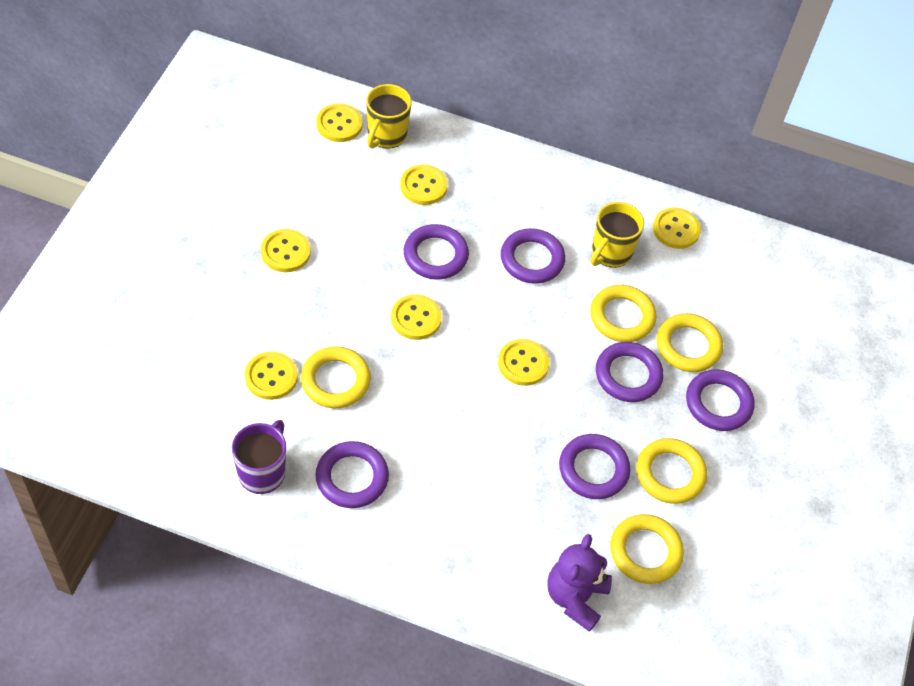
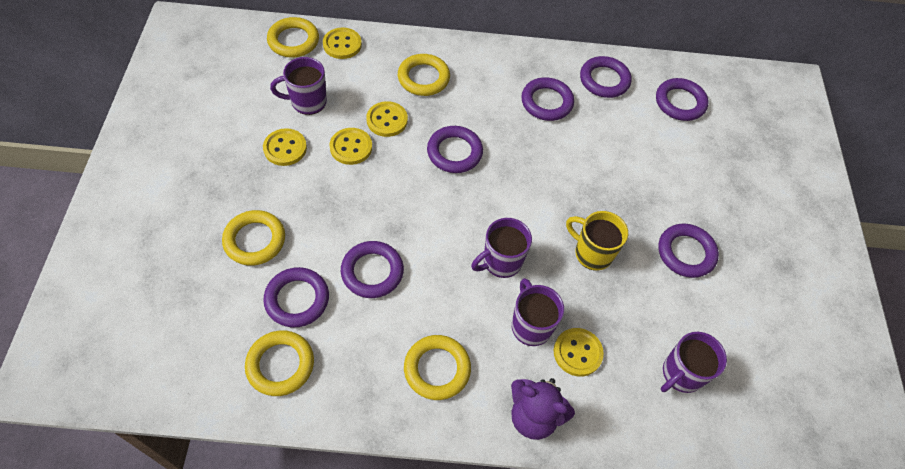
purple mug: 1 -> 4
purple ring: 6 -> 7
yellow button: 7 -> 5
yellow mug: 2 -> 1

